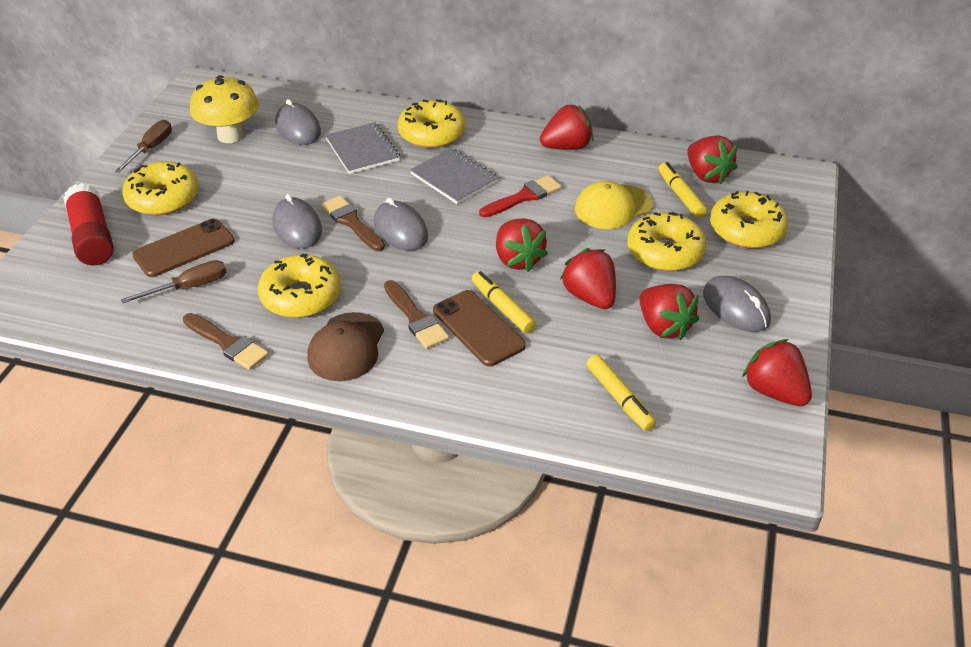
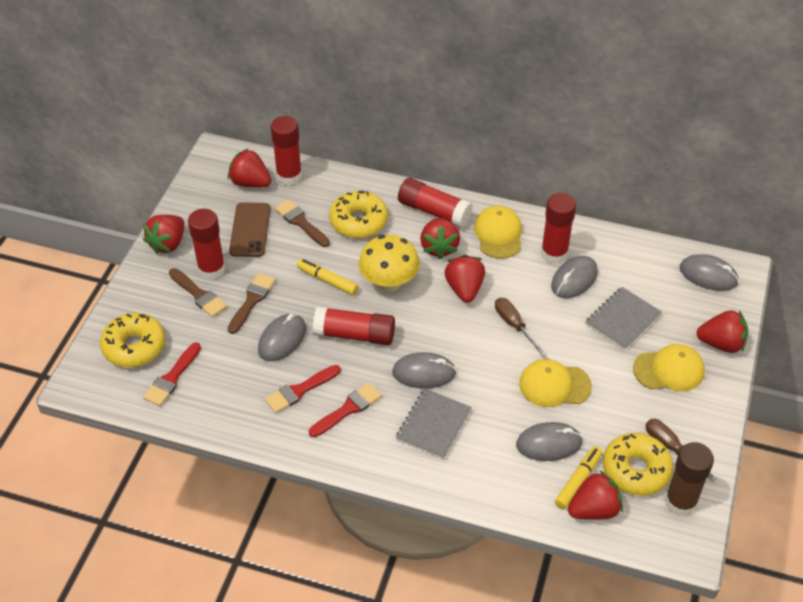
brown cap: 1 -> 0
brown glue stick: 0 -> 1
brown phone: 2 -> 1
grey mouse: 4 -> 5
red brush: 1 -> 3
red glue stick: 1 -> 5
yellow cap: 1 -> 3
yellow donut: 5 -> 3
yellow marker: 3 -> 2

